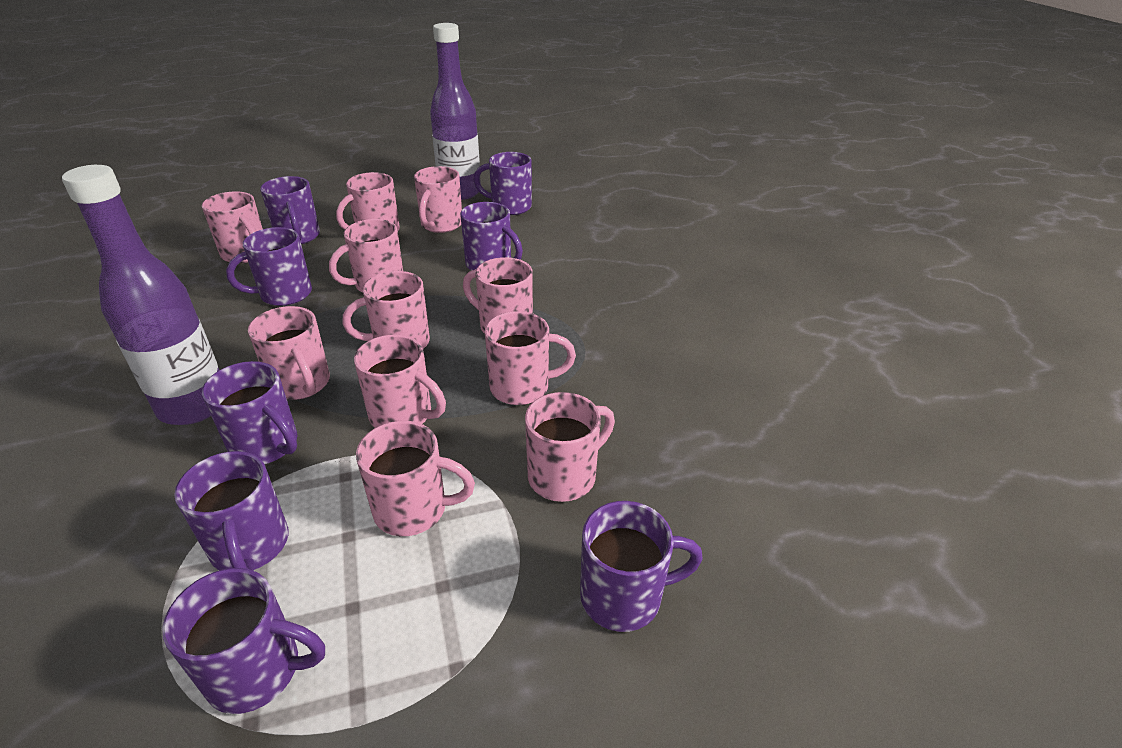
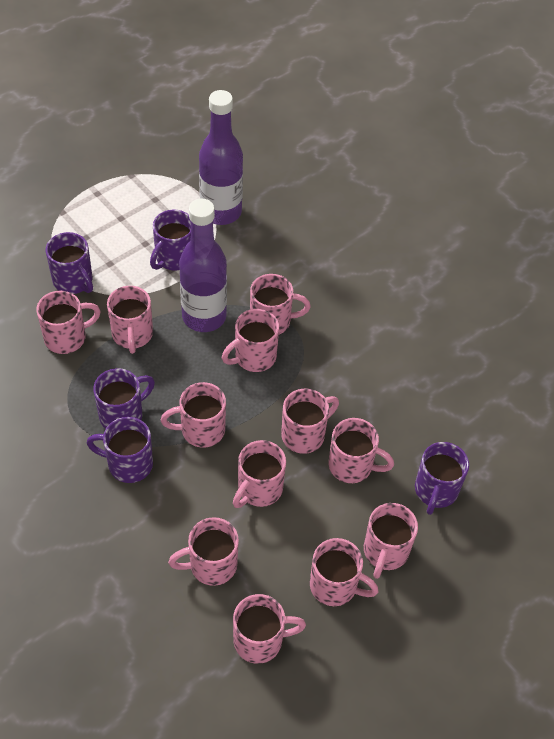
pink mug: 11 -> 12
purple mug: 8 -> 5

